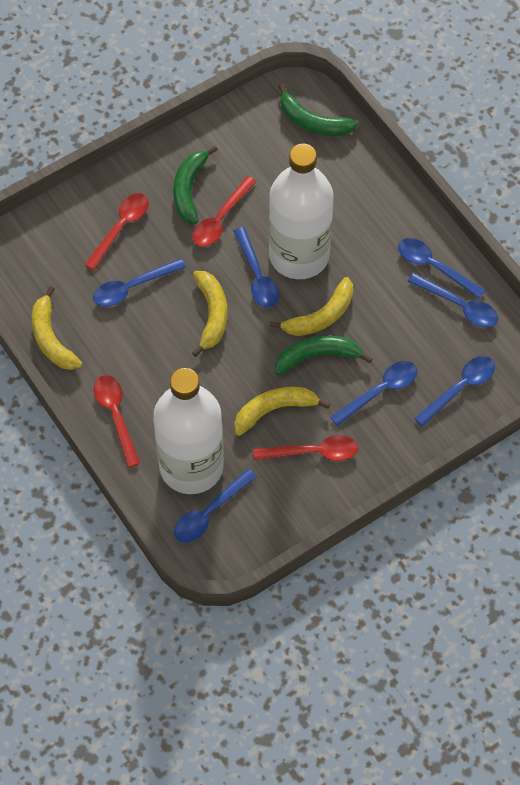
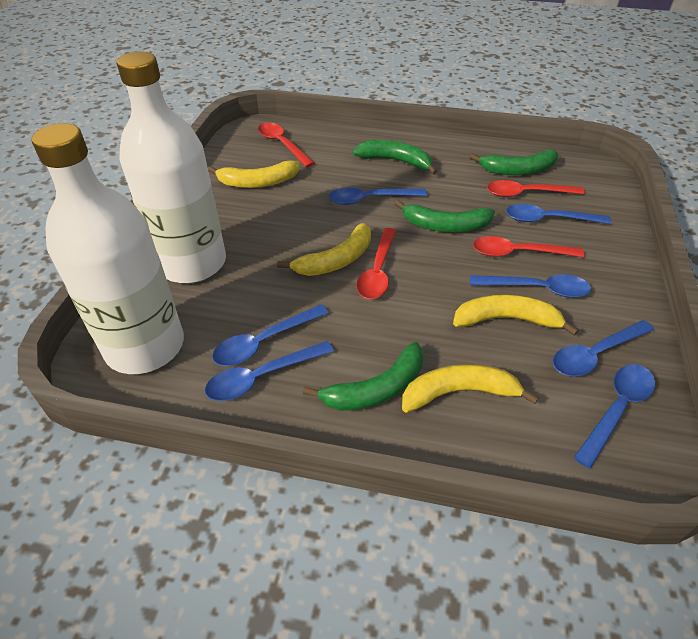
green banana: 3 -> 4

